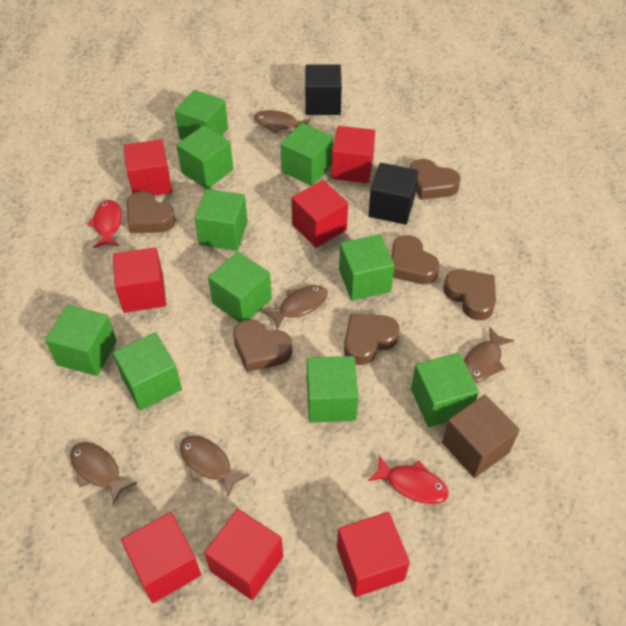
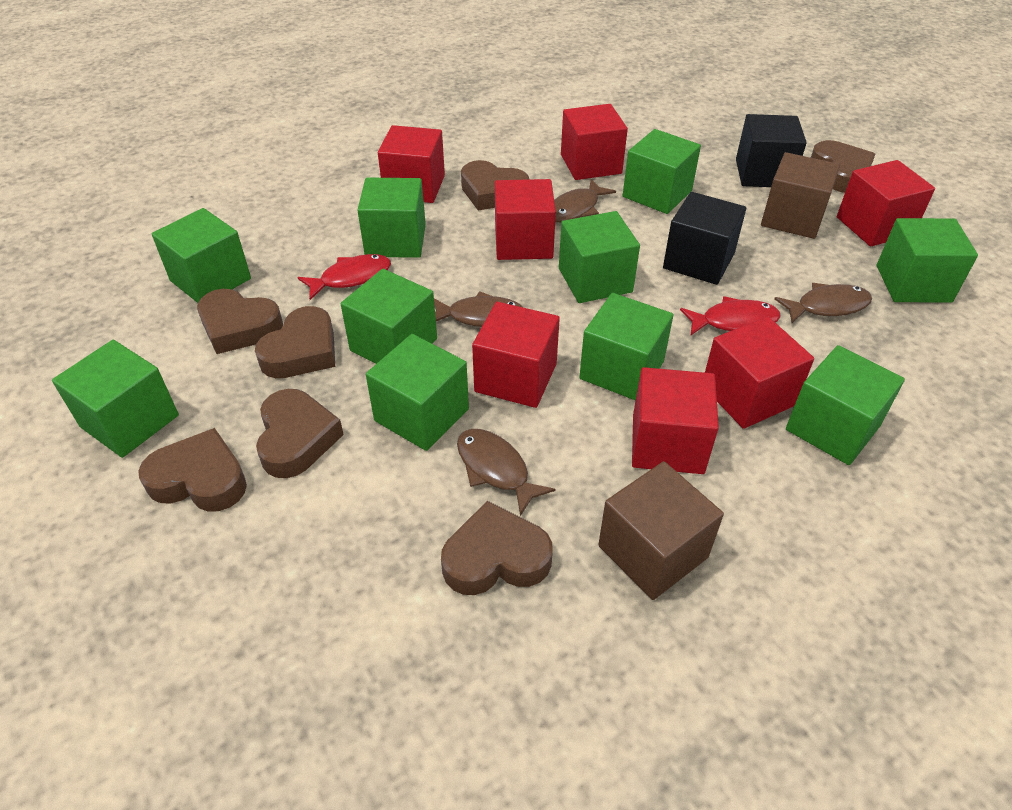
brown cube: 1 -> 2
brown fish: 5 -> 4
brown heart: 6 -> 7

